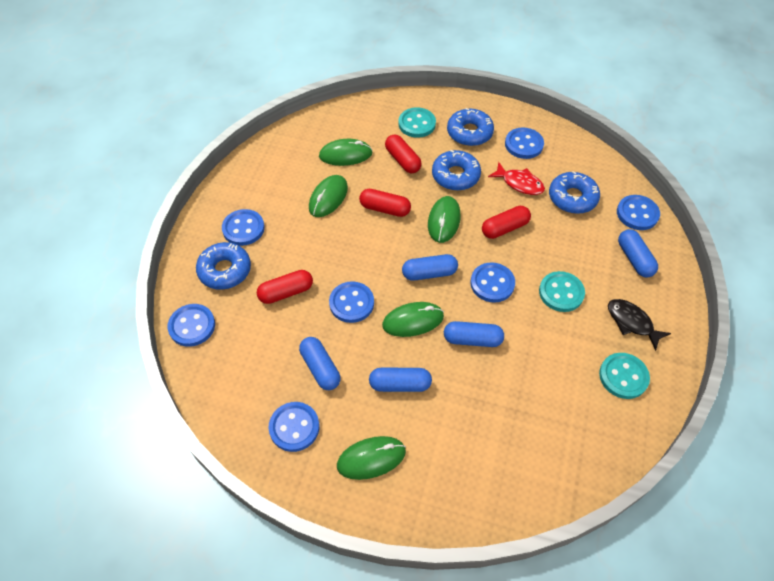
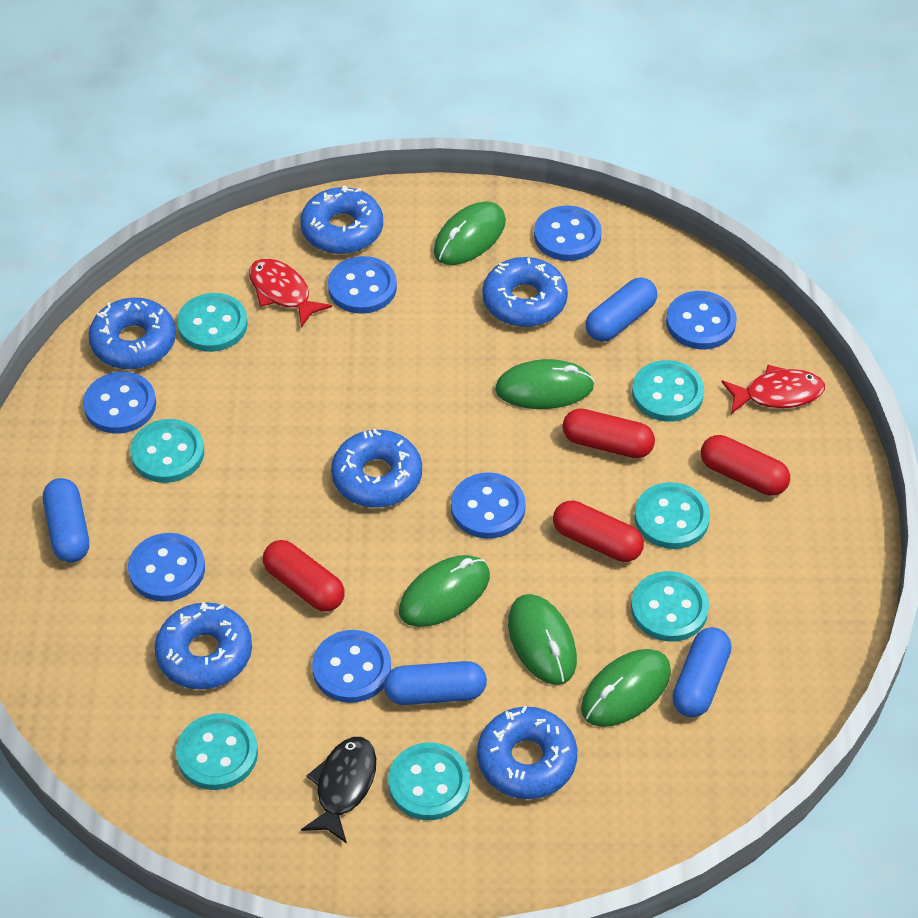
blue capsule: 5 -> 4
blue donut: 4 -> 6
red fish: 1 -> 2
turquoise button: 3 -> 7

